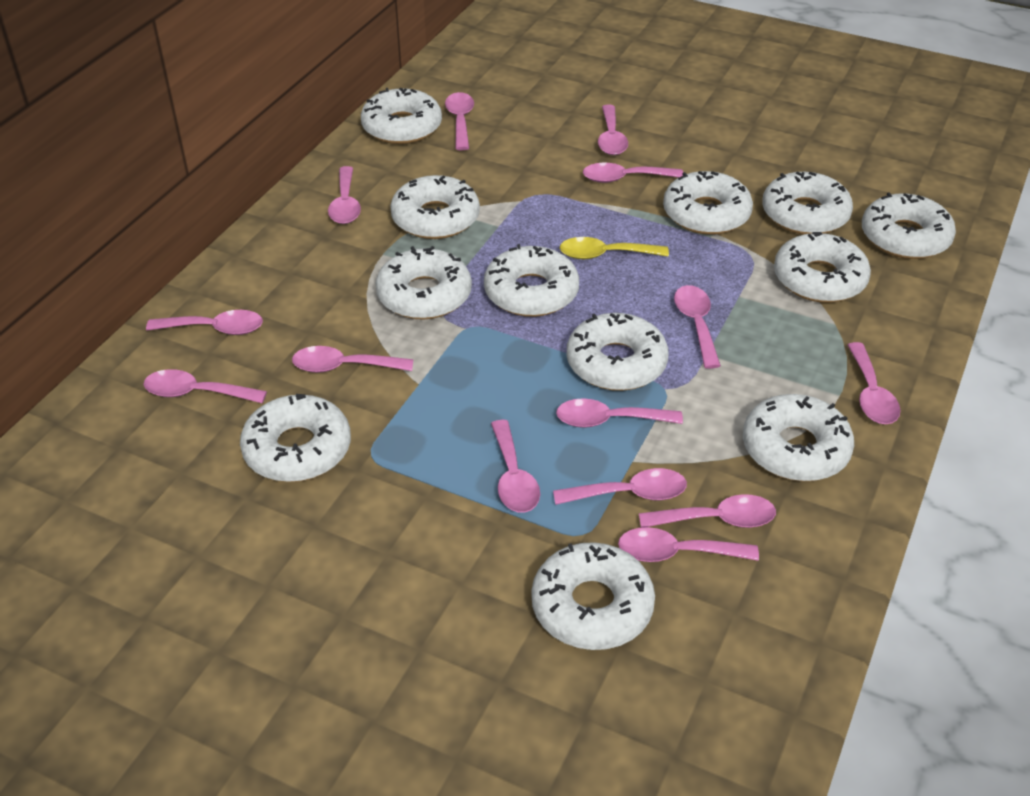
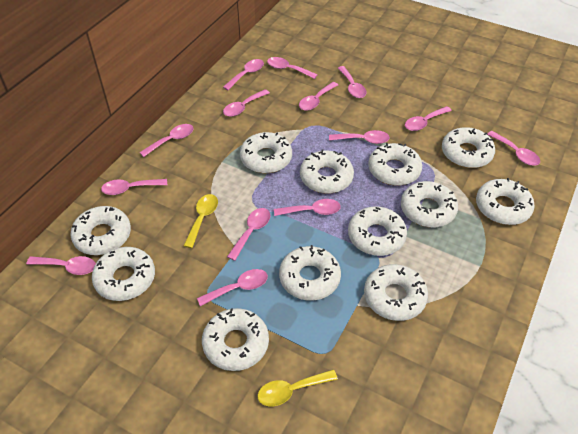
yellow spoon: 1 -> 2

